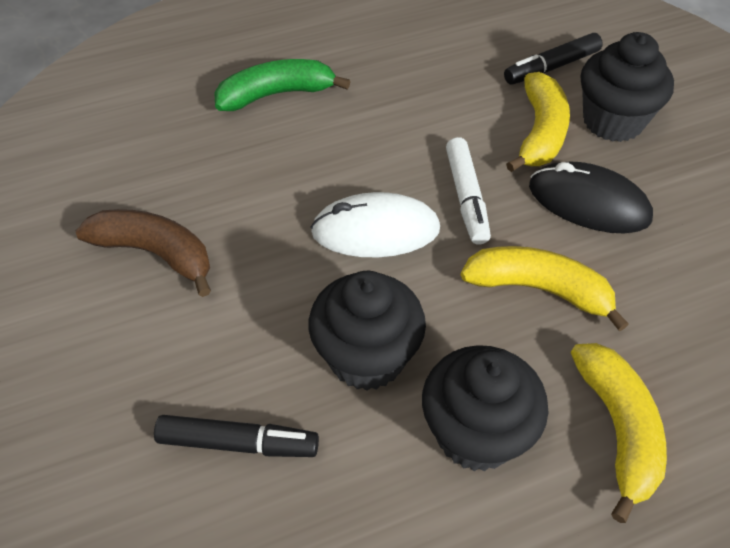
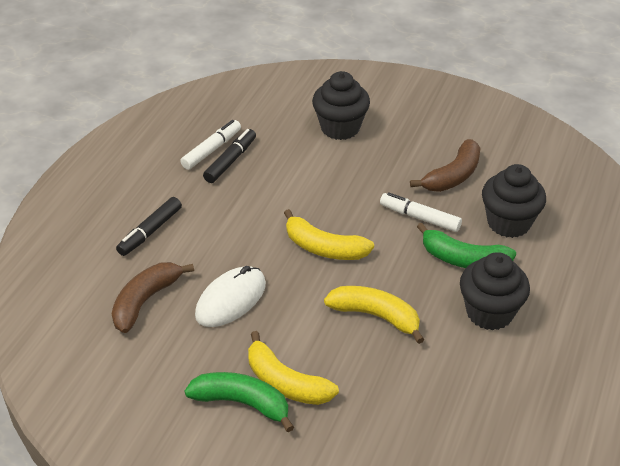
black mouse: 1 -> 0
brown banana: 1 -> 2
green banana: 1 -> 2
white marker: 1 -> 2

